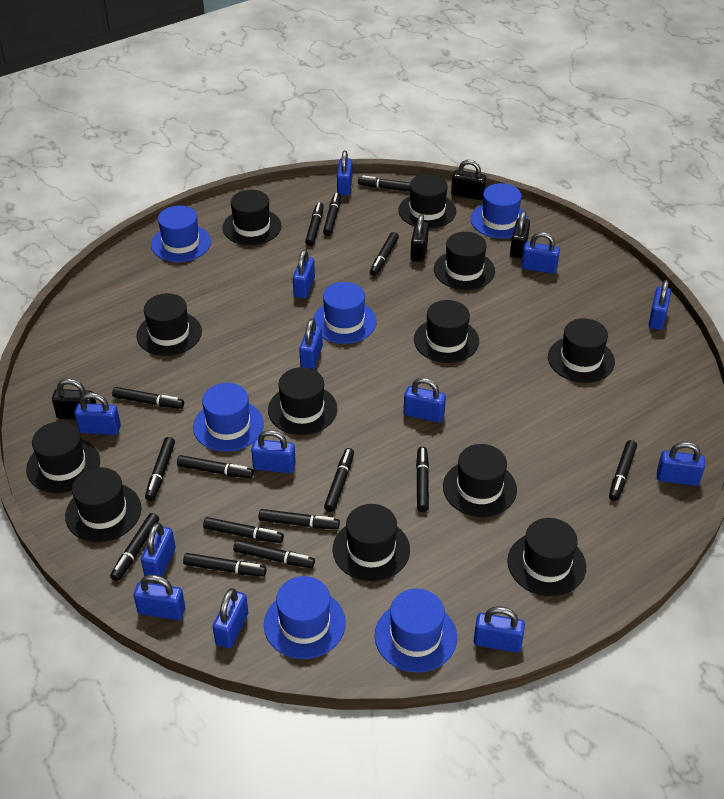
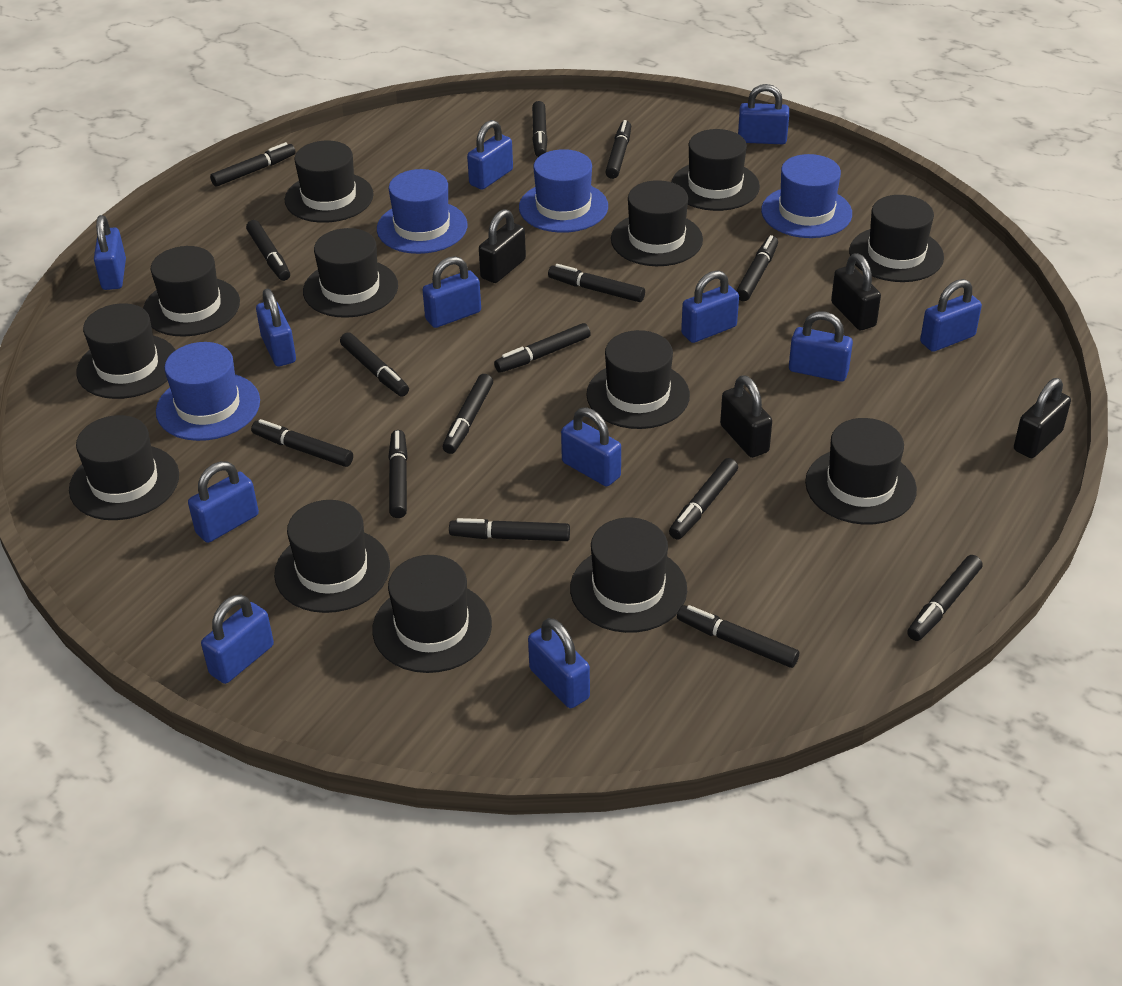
black hat: 12 -> 13
blue hat: 6 -> 4
blue padlock: 13 -> 12

